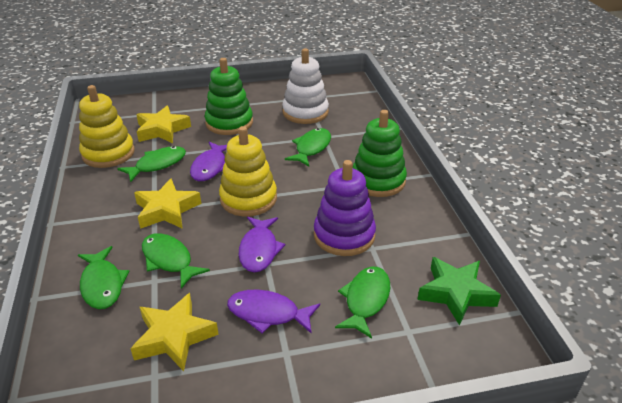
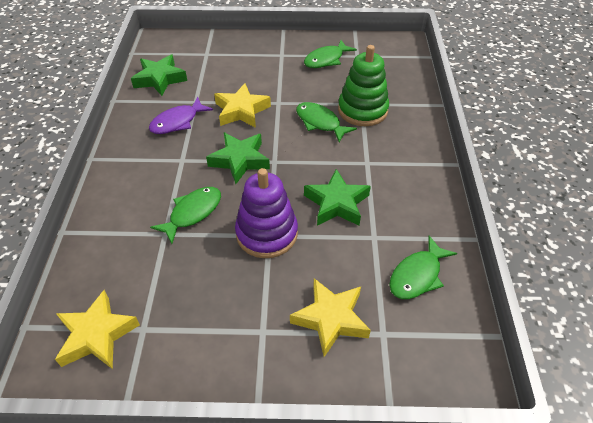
green fish: 5 -> 4
green stacking toy: 2 -> 1
green star: 1 -> 3
purple fish: 3 -> 1
white stacking toy: 1 -> 0
yellow stacking toy: 2 -> 0

